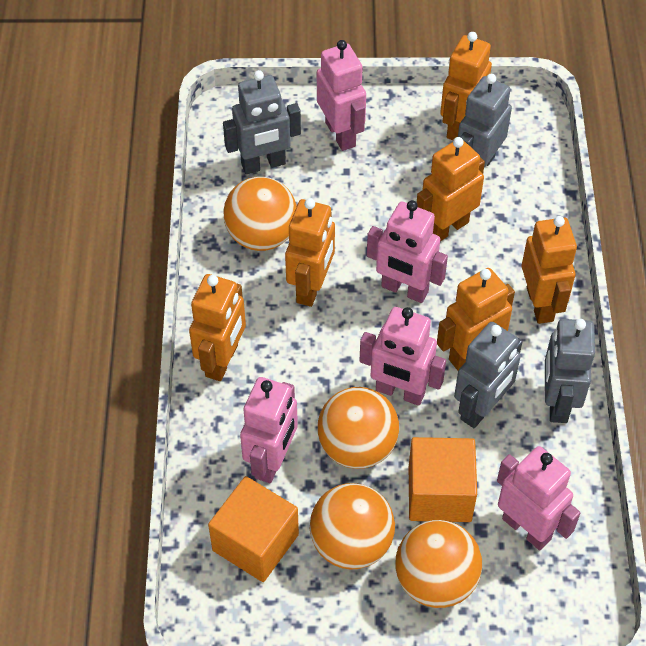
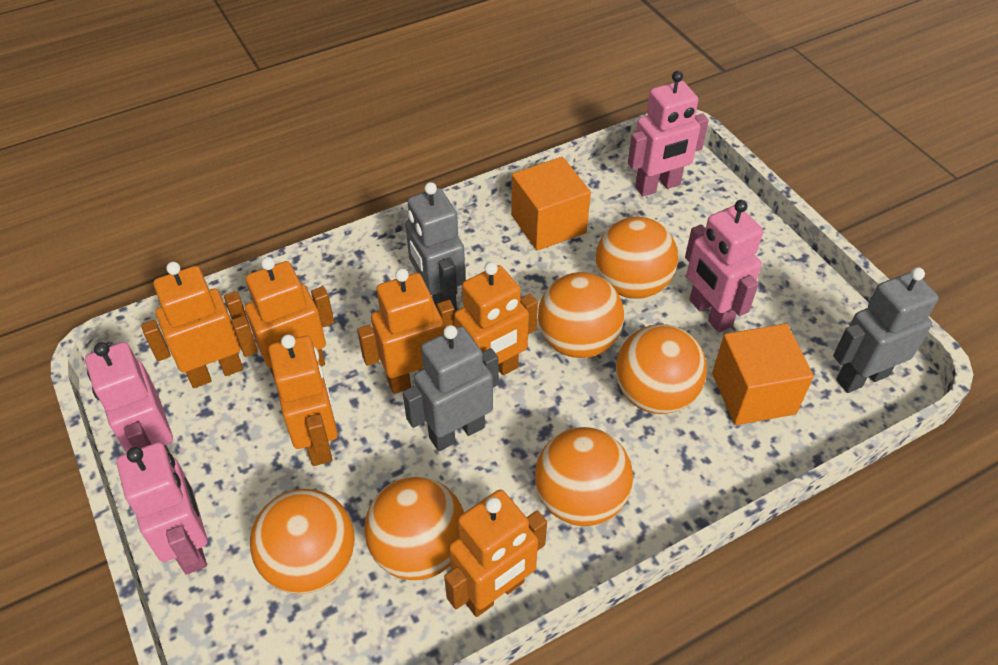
grey robot: 4 -> 3
orange ball: 4 -> 6
pink robot: 5 -> 4

